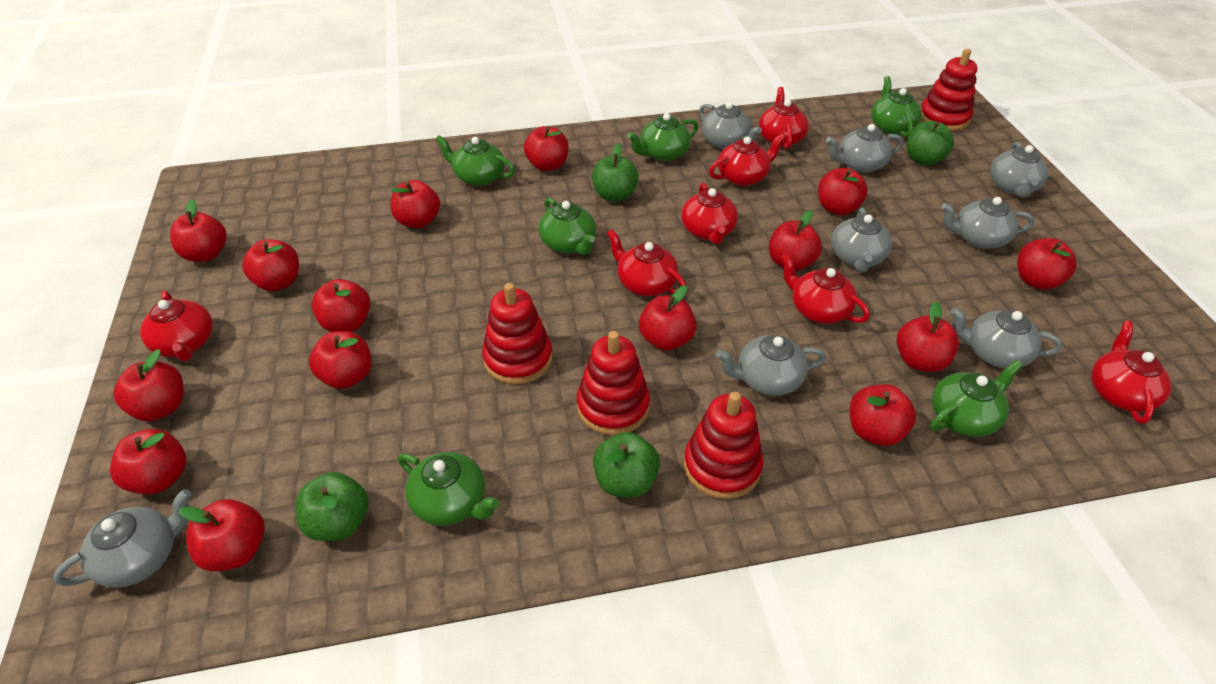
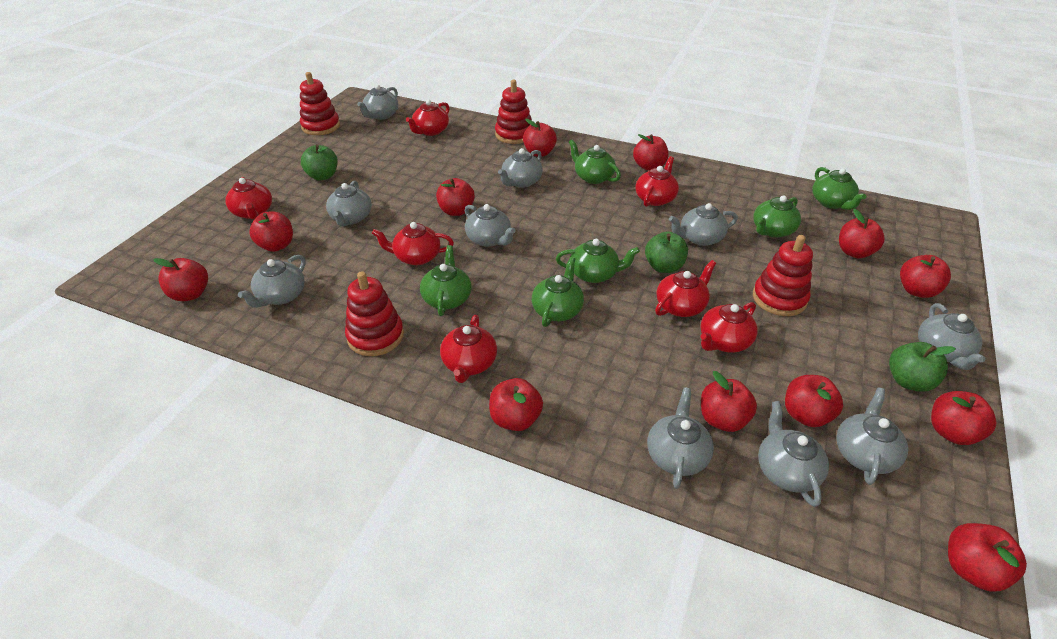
green apple: 4 -> 3
grey teapot: 8 -> 10
red apple: 15 -> 12

